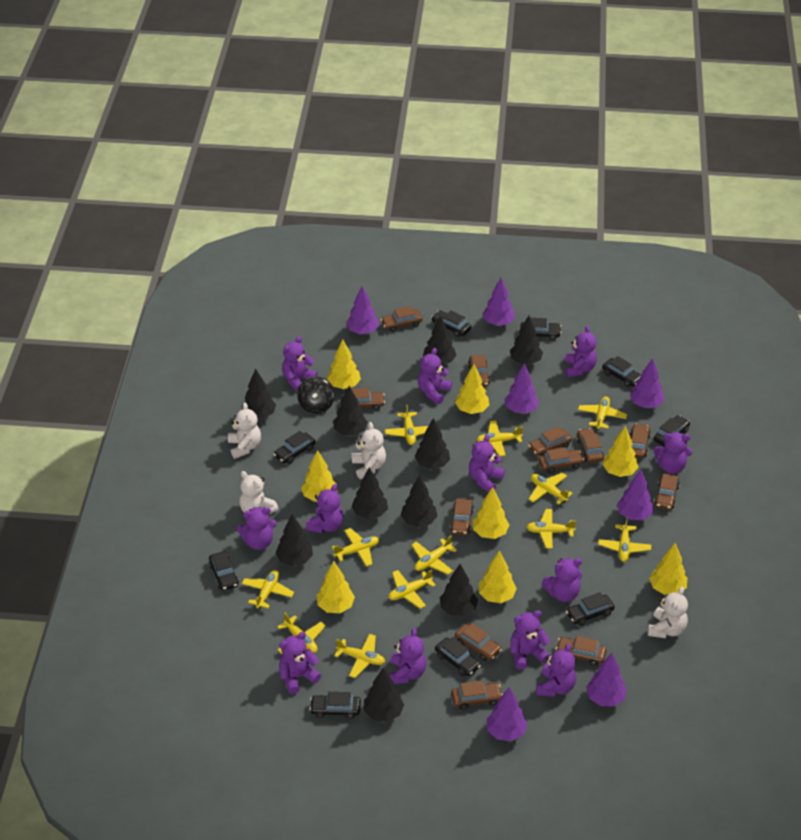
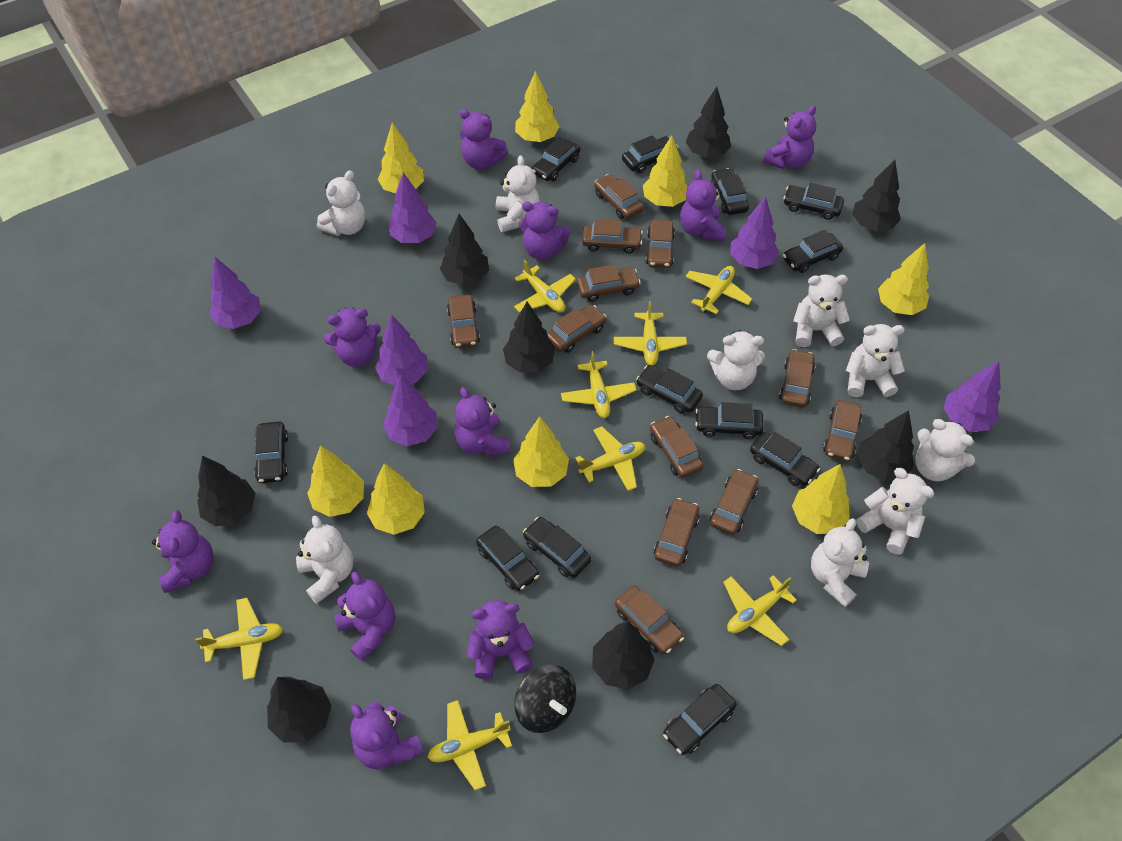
black car: 9 -> 12
black tree: 10 -> 8
purple teddy bear: 12 -> 10
purple tree: 7 -> 6
white teddy bear: 4 -> 9
yellow plane: 12 -> 8

